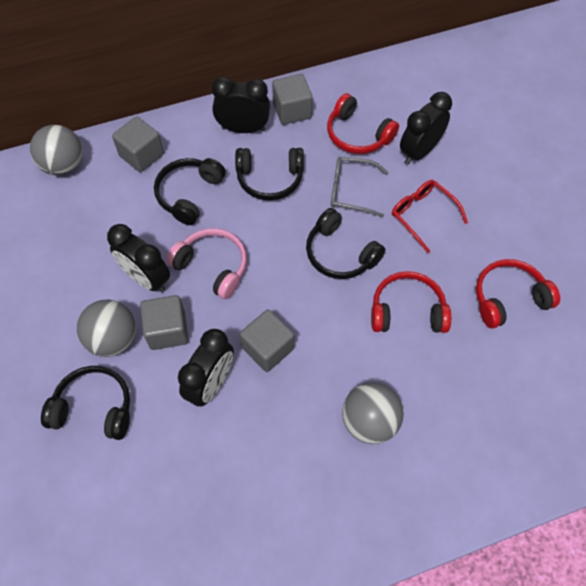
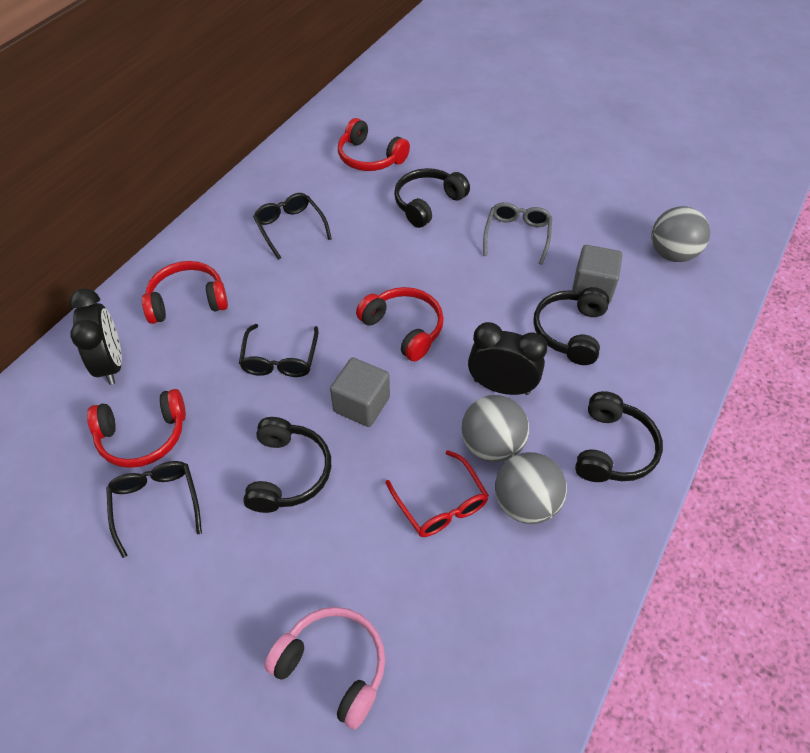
black clock: 4 -> 2
black glasses: 0 -> 3
grey cube: 4 -> 2
red headphones: 3 -> 4

